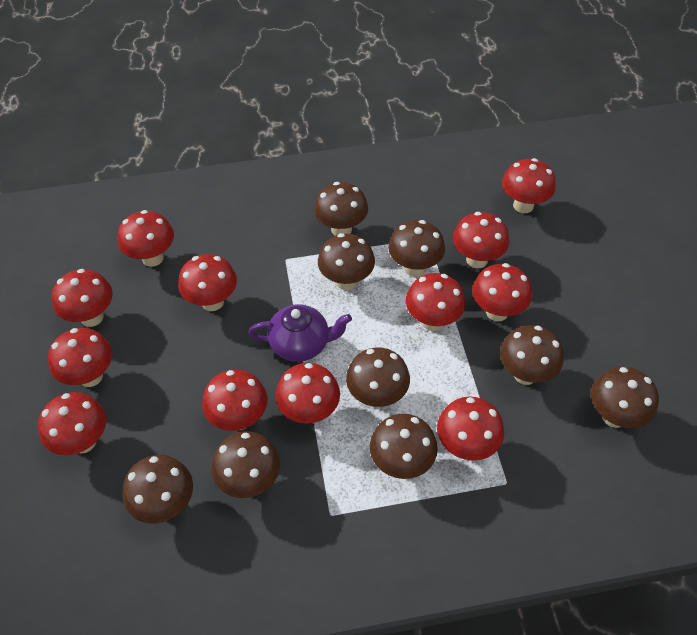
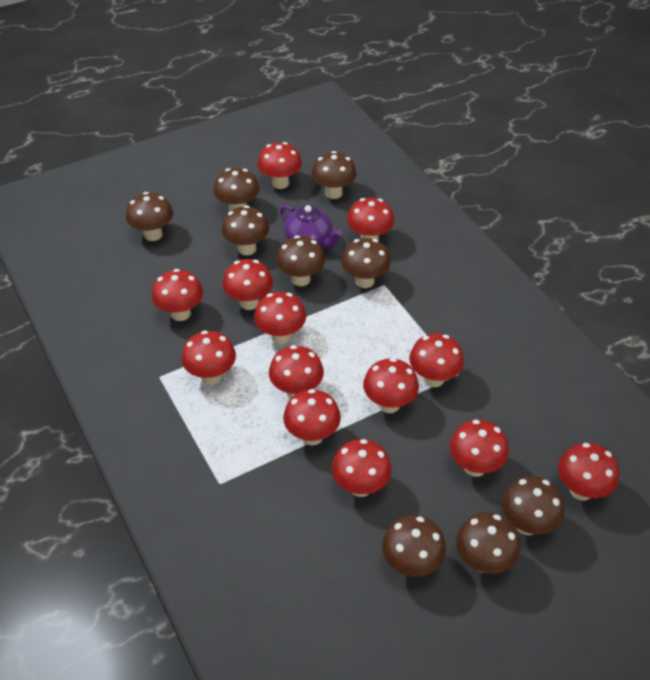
red mushroom: 12 -> 13

